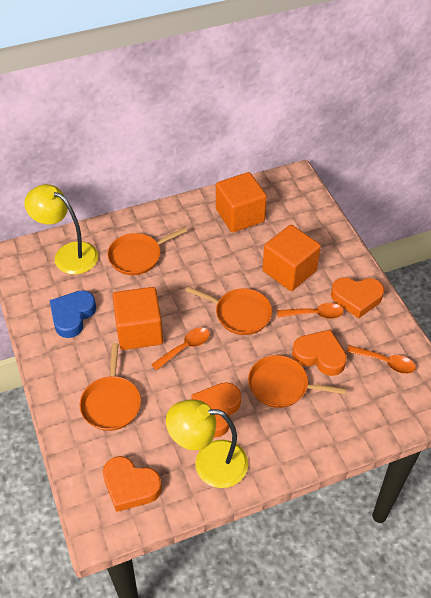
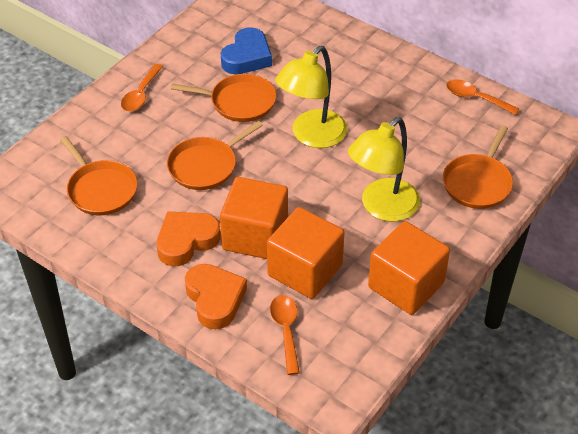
orange heart: 4 -> 2

